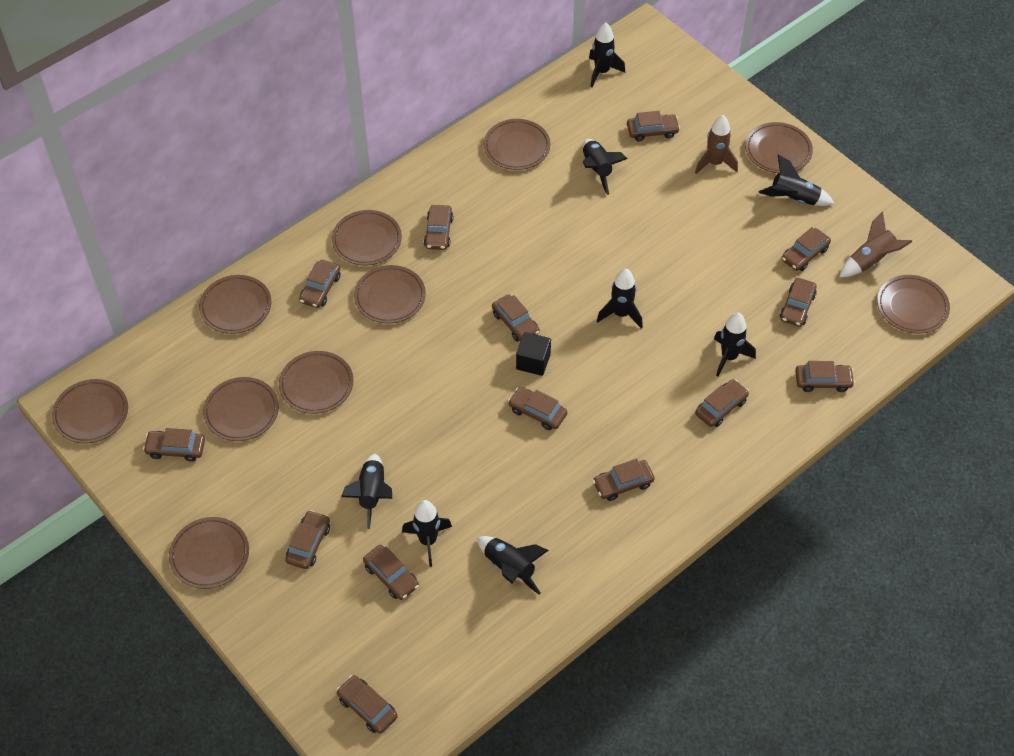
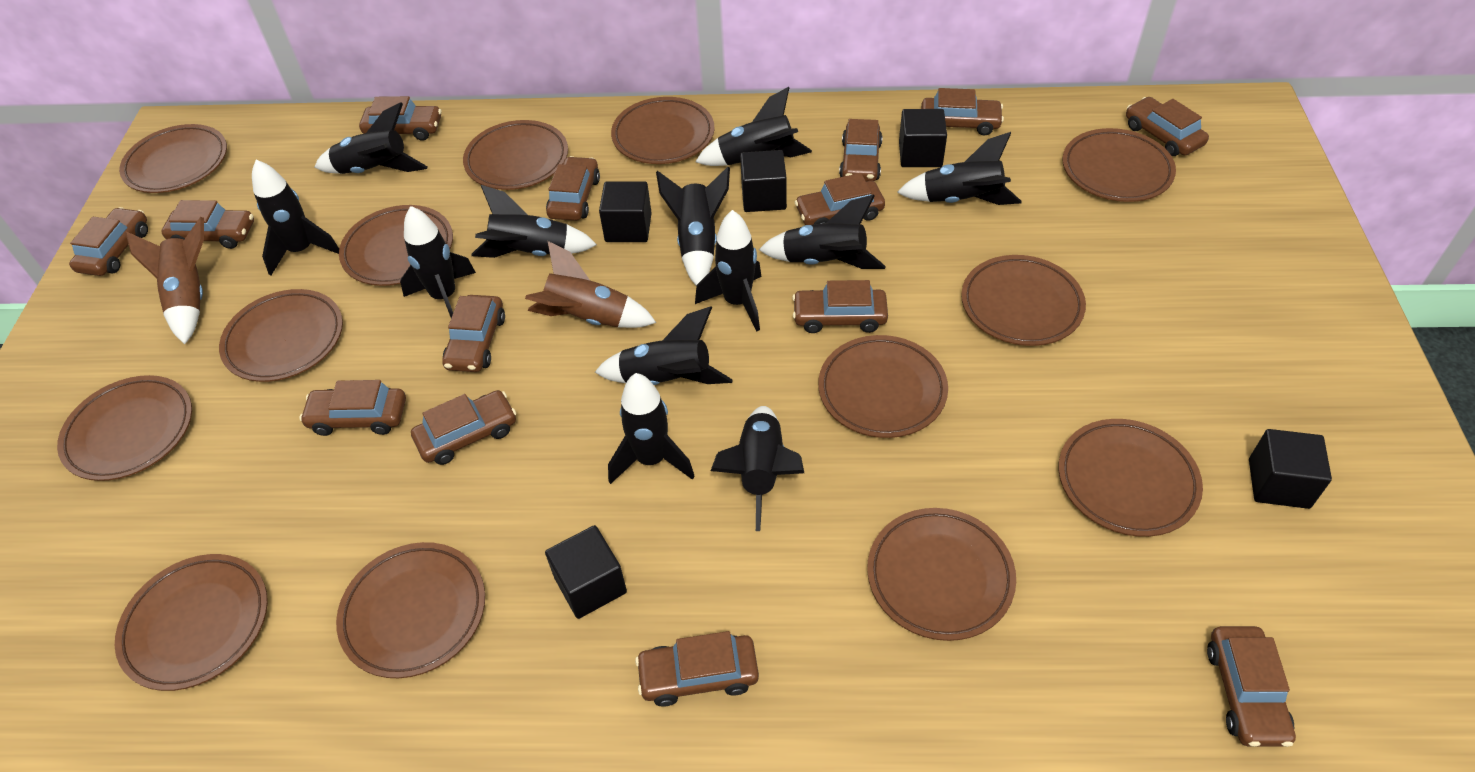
black cube: 1 -> 5
black rocket: 8 -> 12
brown plate: 10 -> 13

